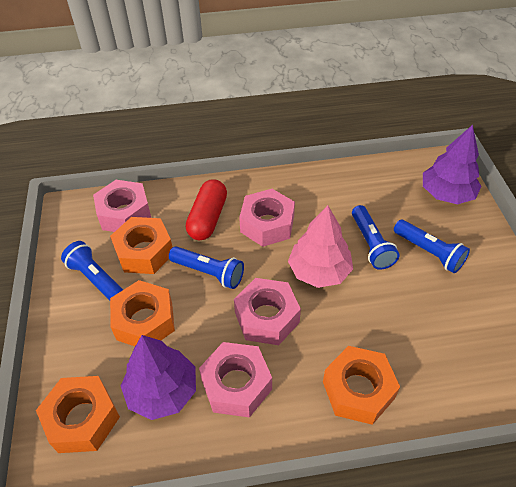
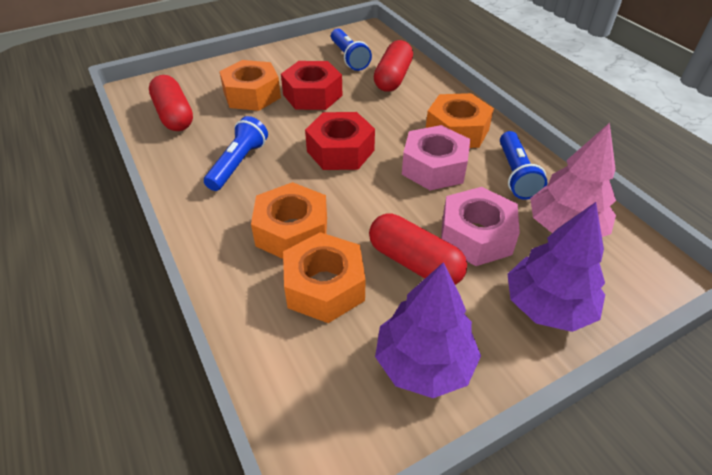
blue flashlight: 4 -> 3
pink nut: 4 -> 2
red capsule: 1 -> 3
red nut: 0 -> 2

